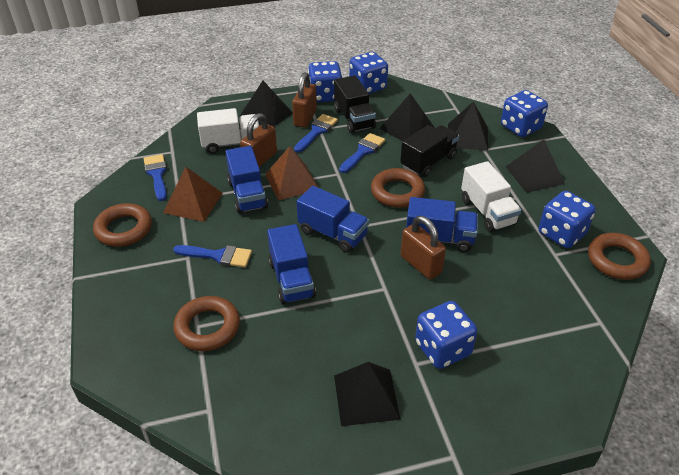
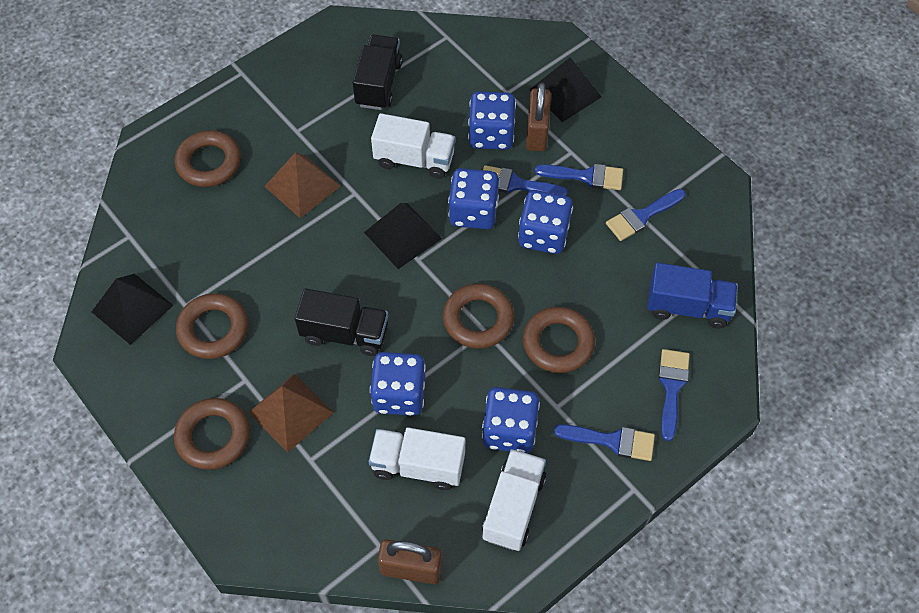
black pyramid: 5 -> 3
blue brush: 4 -> 5
blue truck: 4 -> 1
brown padlock: 3 -> 2
brown ring: 4 -> 5
white truck: 2 -> 3

